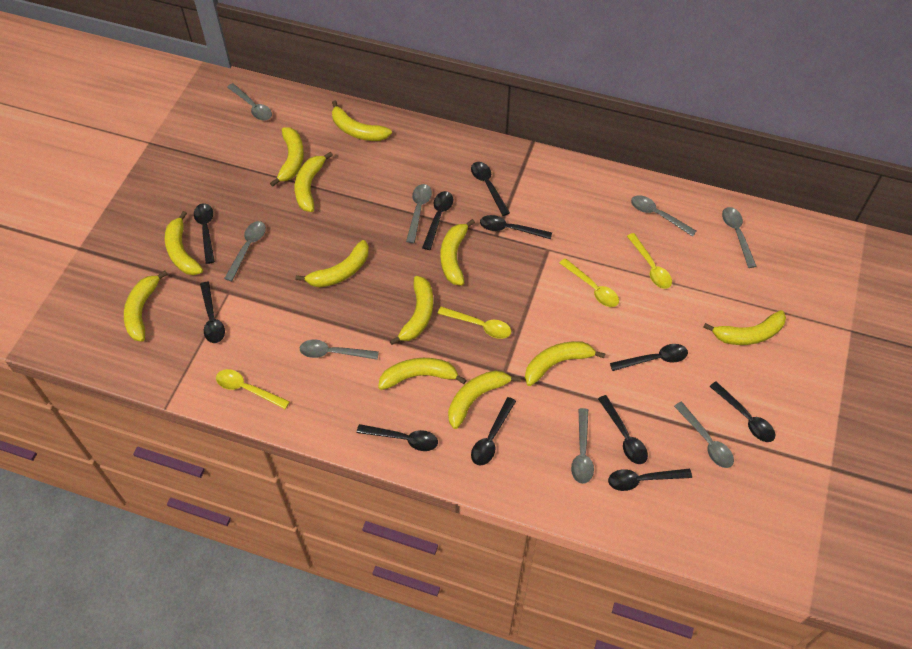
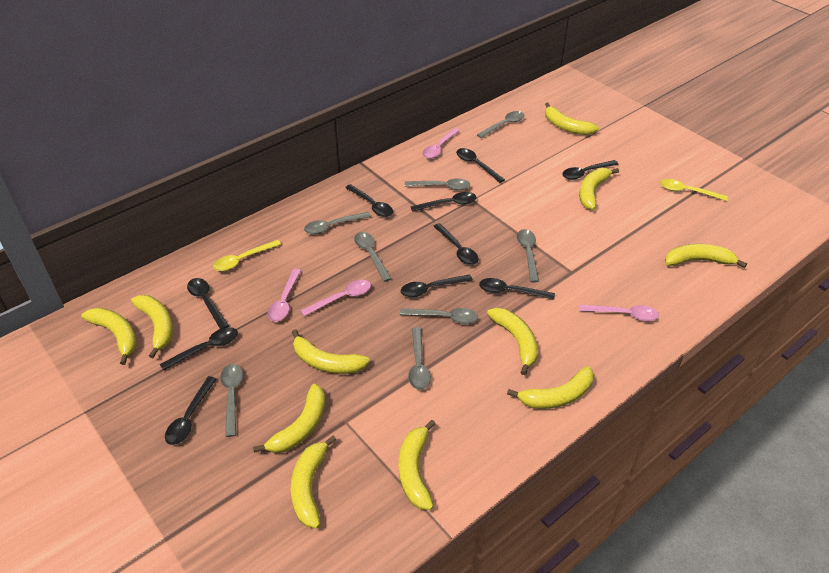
black spoon: 11 -> 10
pink spoon: 0 -> 4
yellow banana: 12 -> 11
yellow spoon: 4 -> 2

